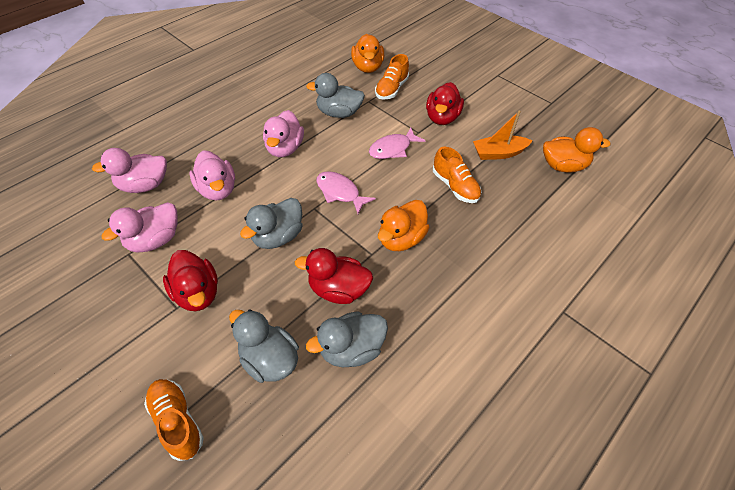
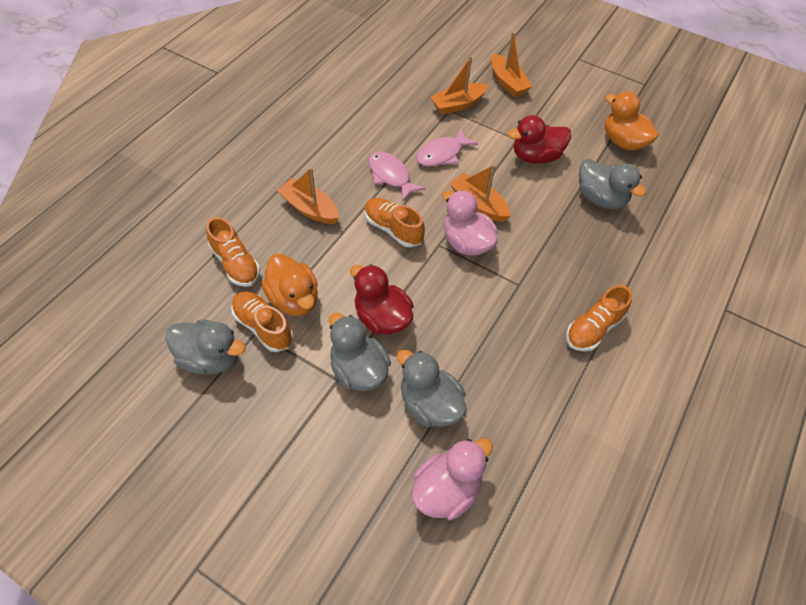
orange boat: 1 -> 4
orange duck: 3 -> 2
orange shoe: 3 -> 4
pink duck: 4 -> 2
red duck: 3 -> 2

